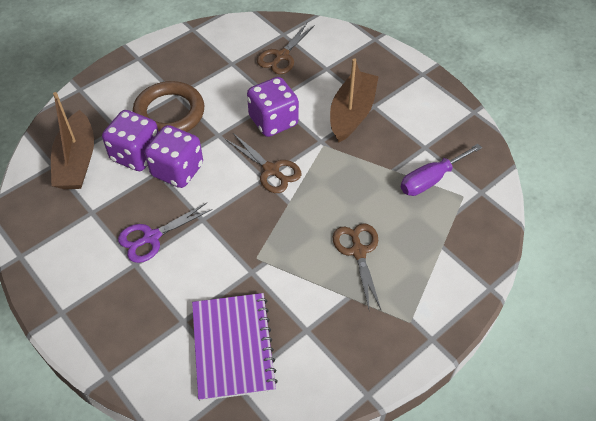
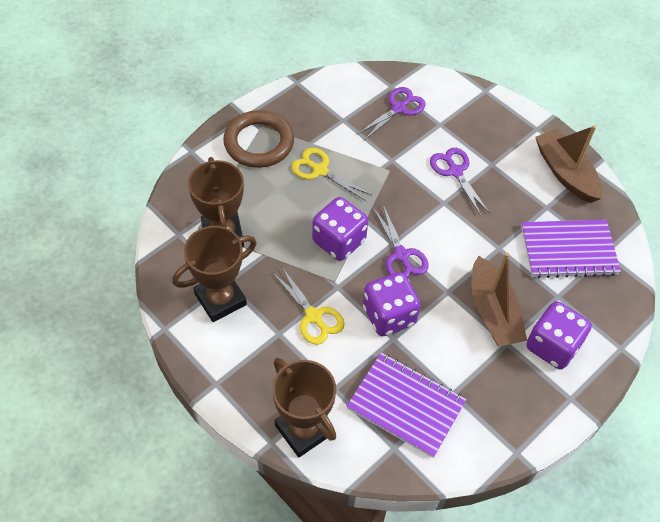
brown scissors: 3 -> 0
brown trophy: 0 -> 3
purple notebook: 1 -> 2
purple scissors: 1 -> 3
purple screwdriver: 1 -> 0
yellow scissors: 0 -> 2

